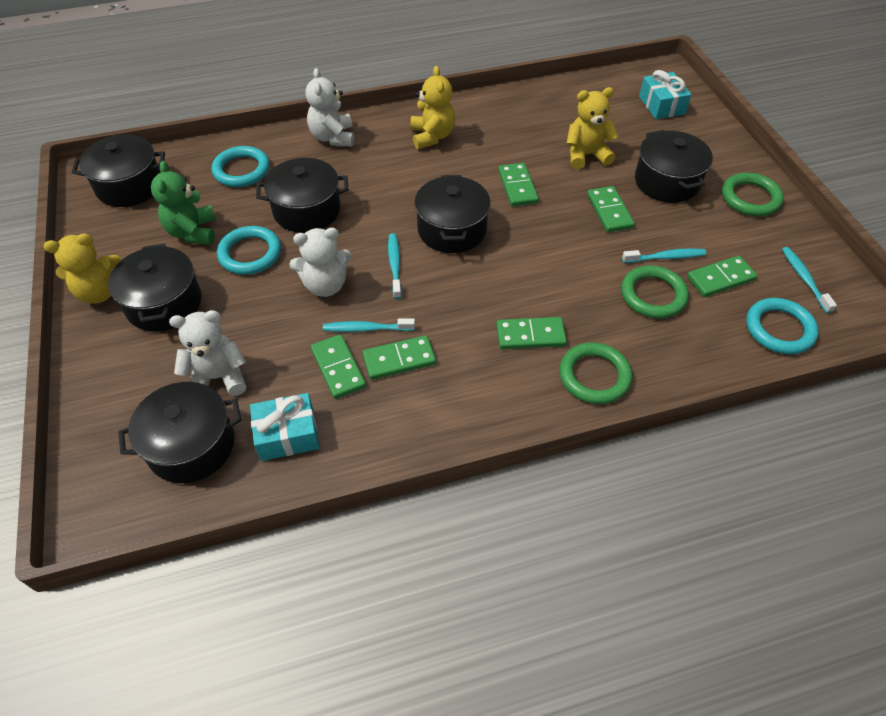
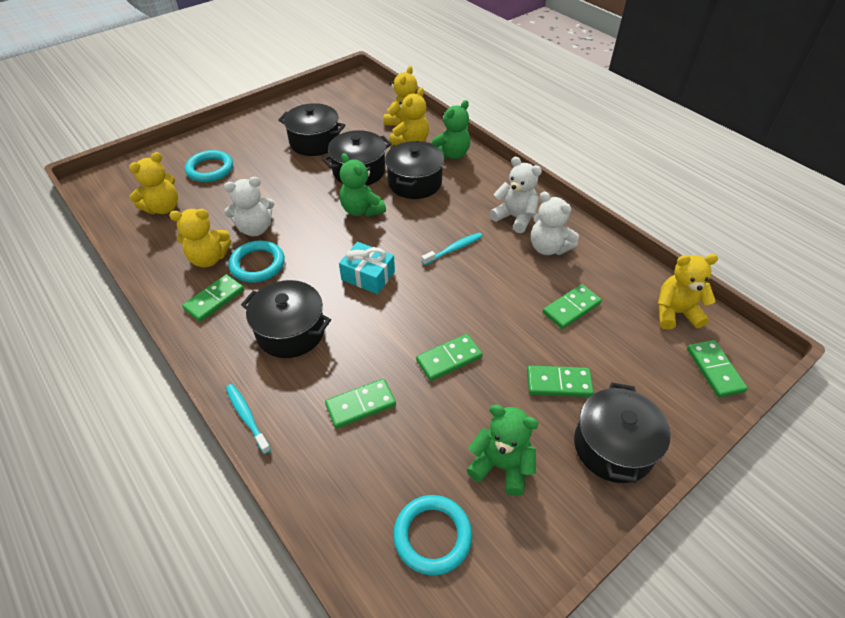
black pot: 6 -> 5
green ring: 3 -> 0
green teddy bear: 1 -> 3
turquoise gift: 2 -> 1
turquoise toothbrush: 4 -> 2
yellow teddy bear: 3 -> 5

